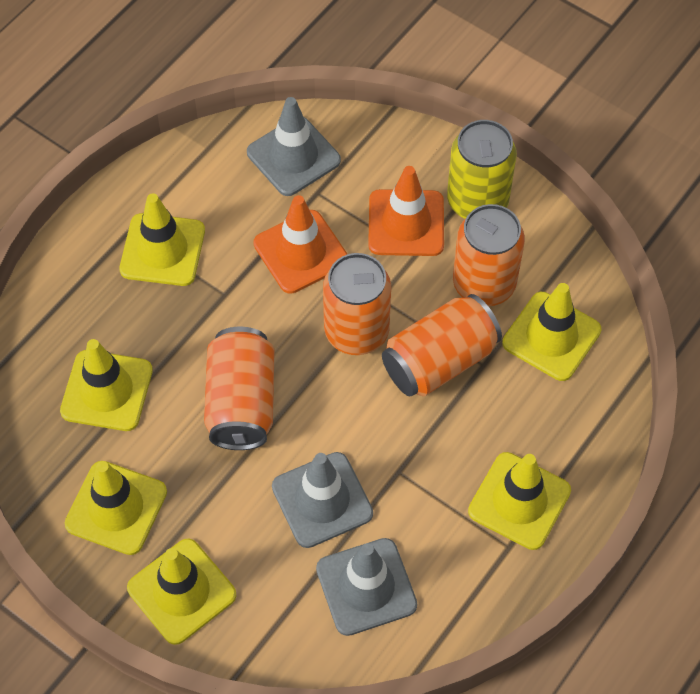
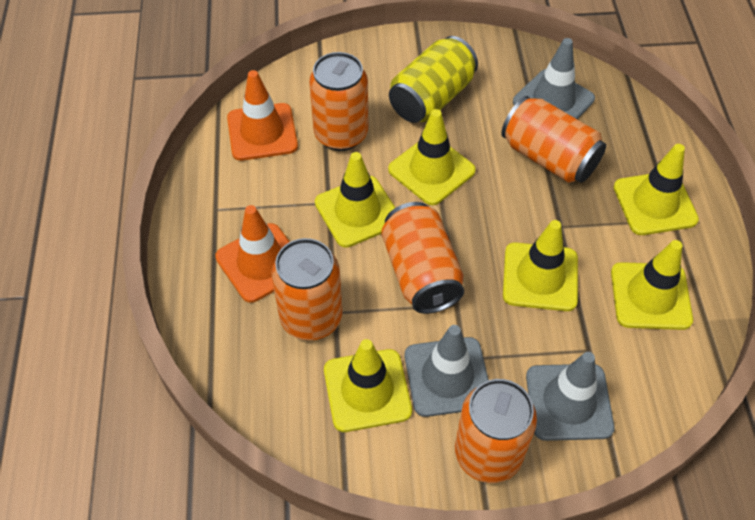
orange can: 4 -> 5

